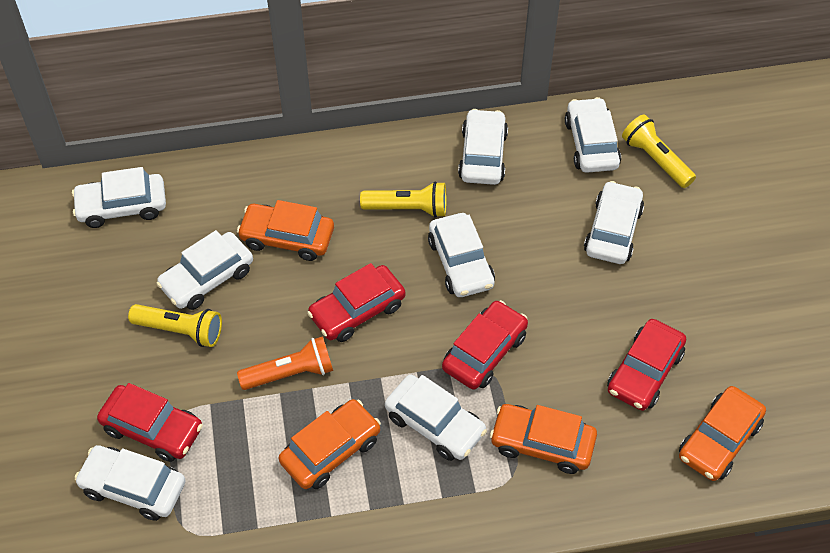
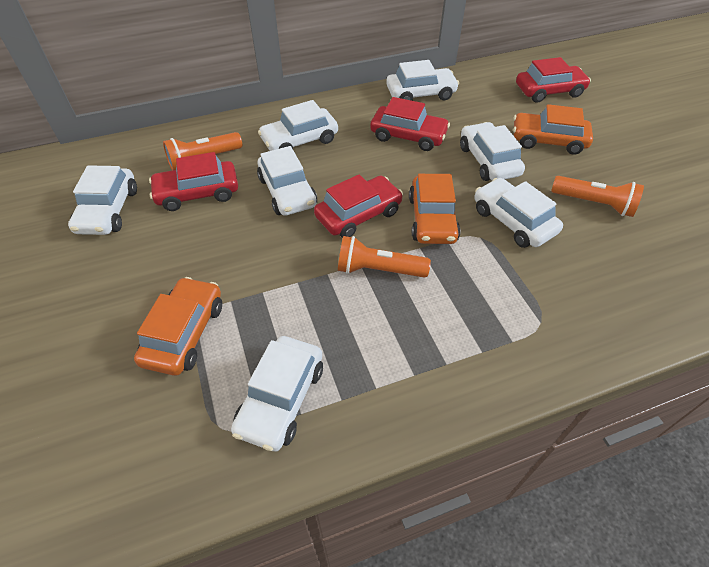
orange car: 4 -> 3
orange flashlight: 1 -> 3
white car: 8 -> 7
yellow flashlight: 3 -> 0

